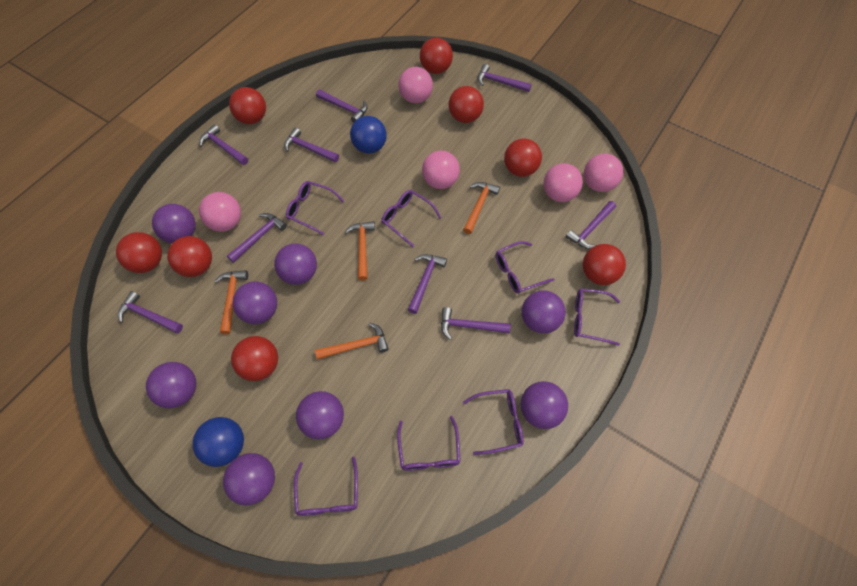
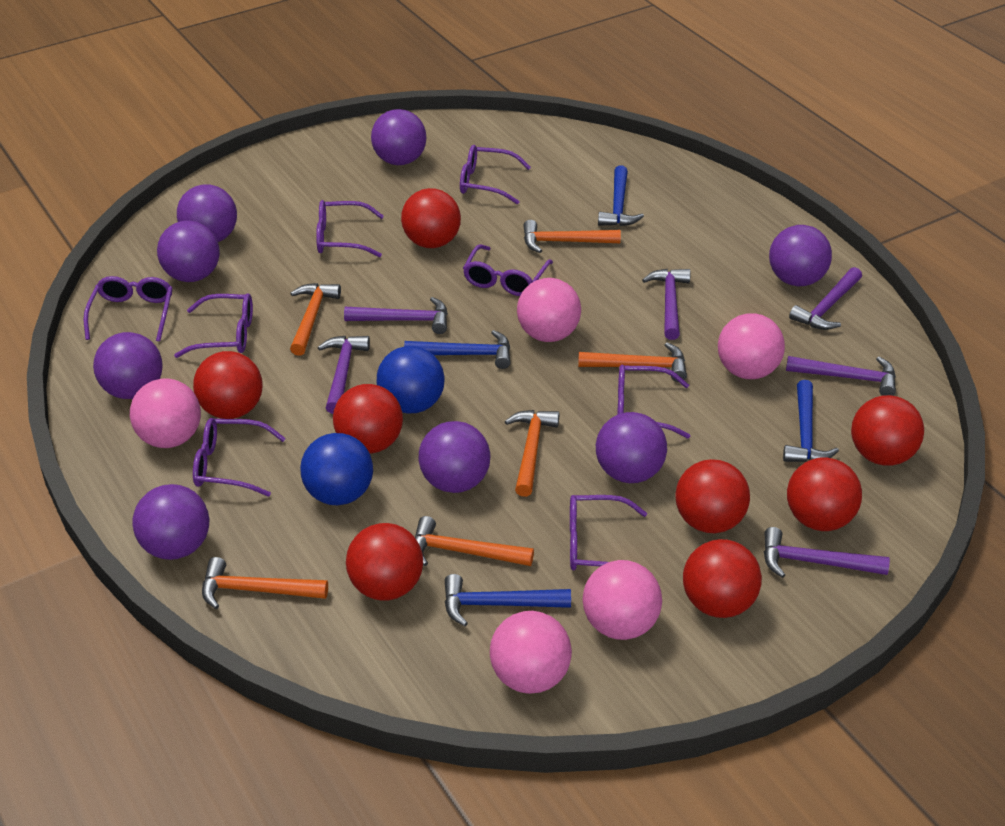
blue hammer: 0 -> 4
orange hammer: 4 -> 6
purple glasses: 7 -> 8
purple hammer: 9 -> 6

